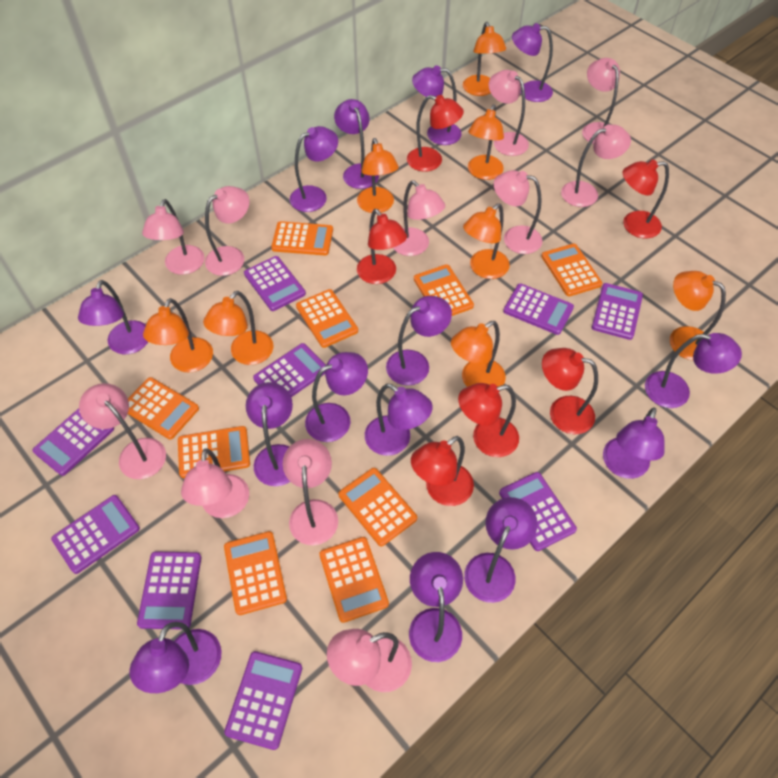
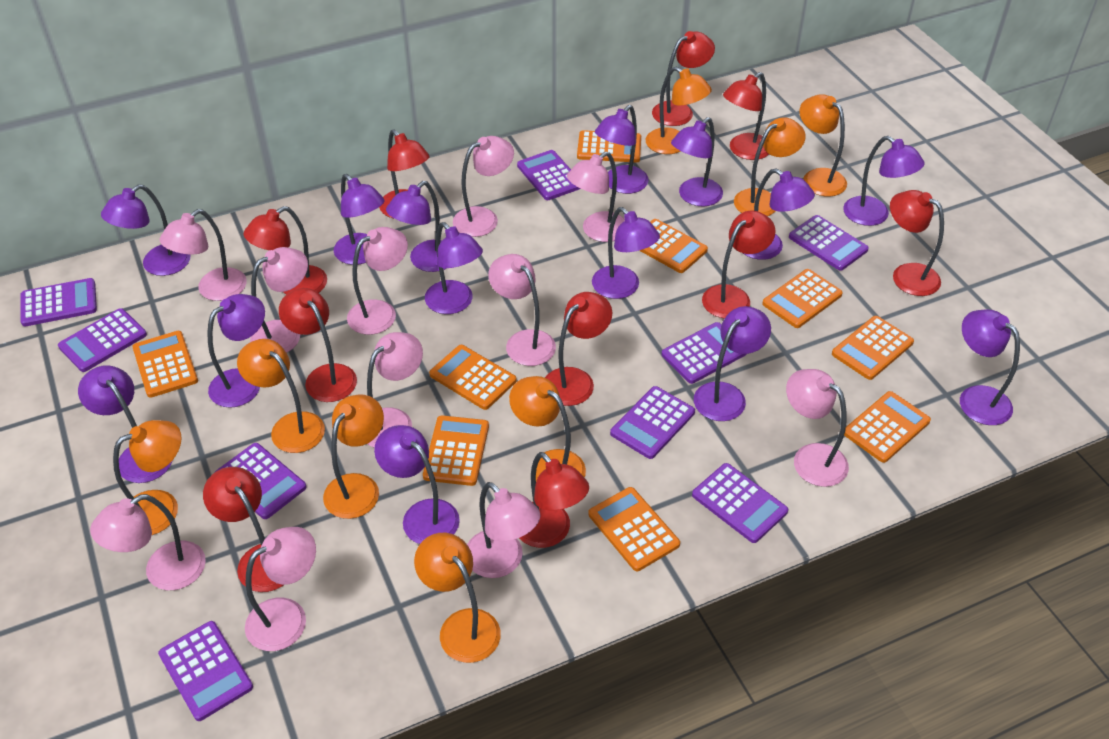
red lamp: 6 -> 10

